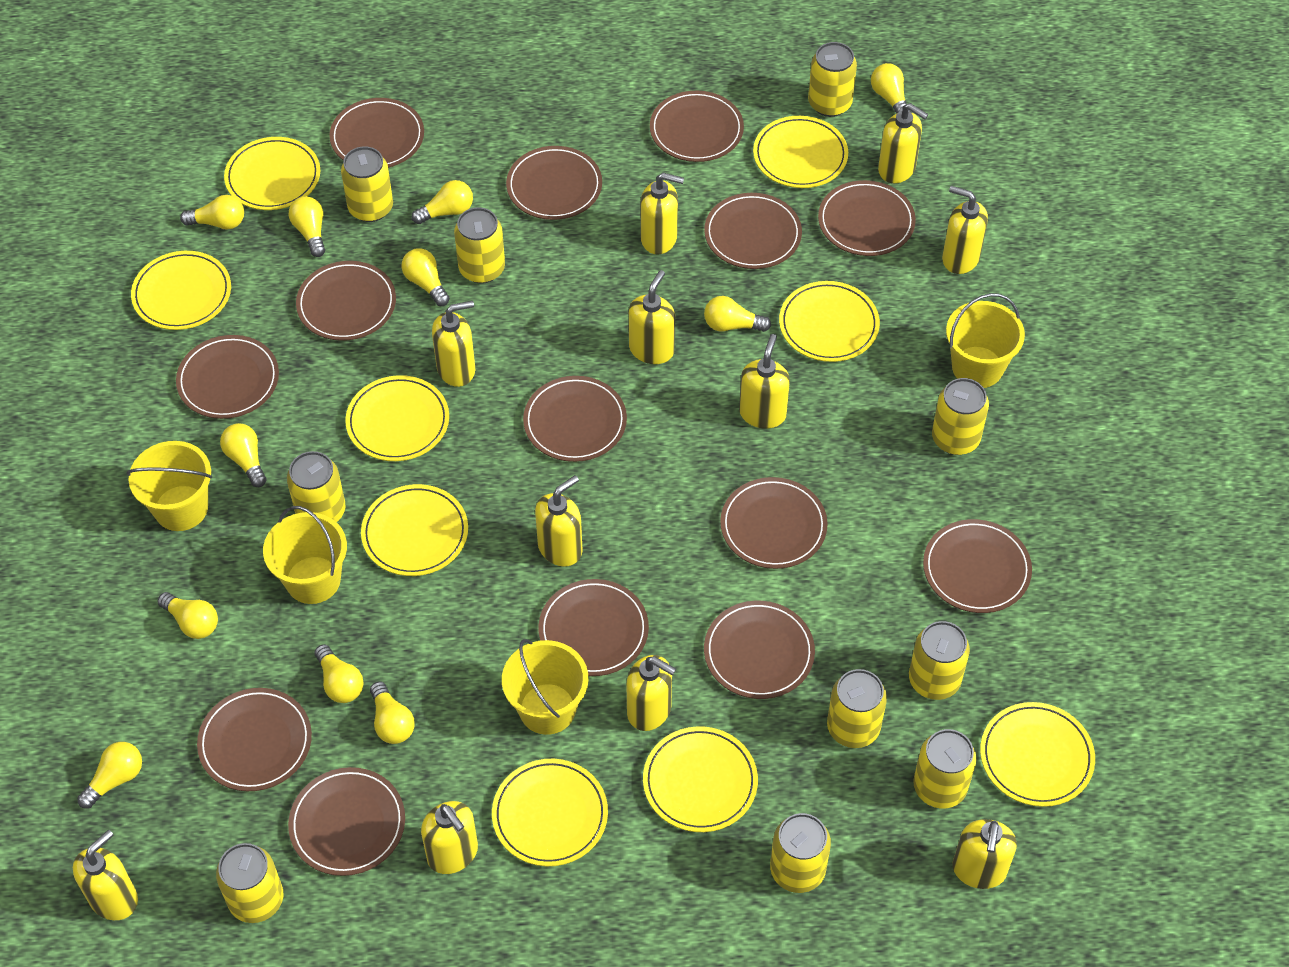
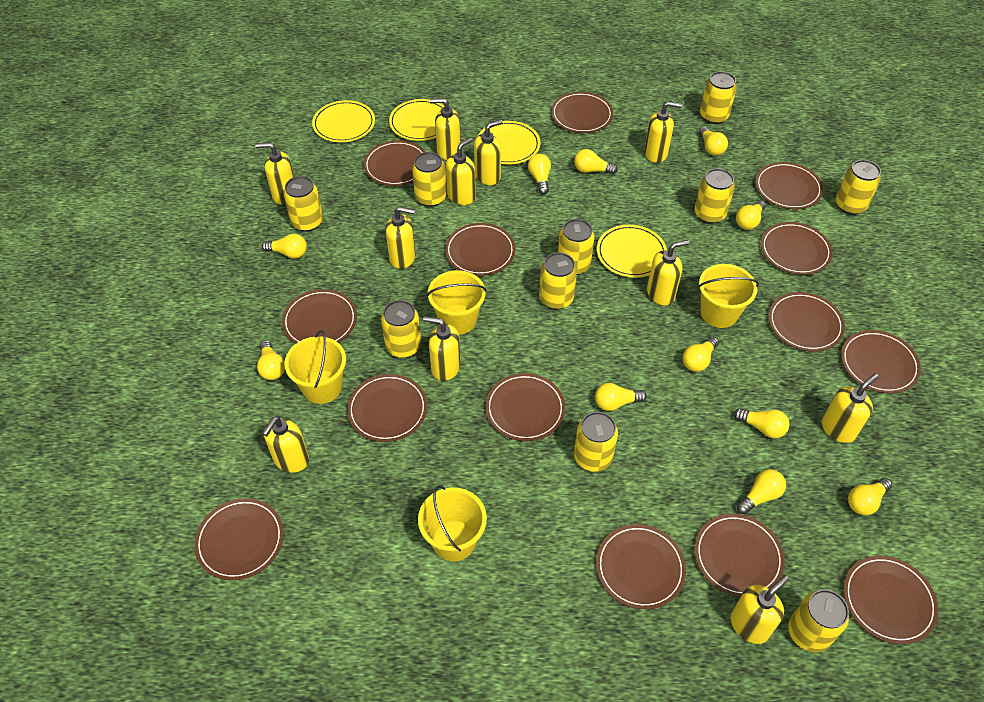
yellow plate: 9 -> 4

